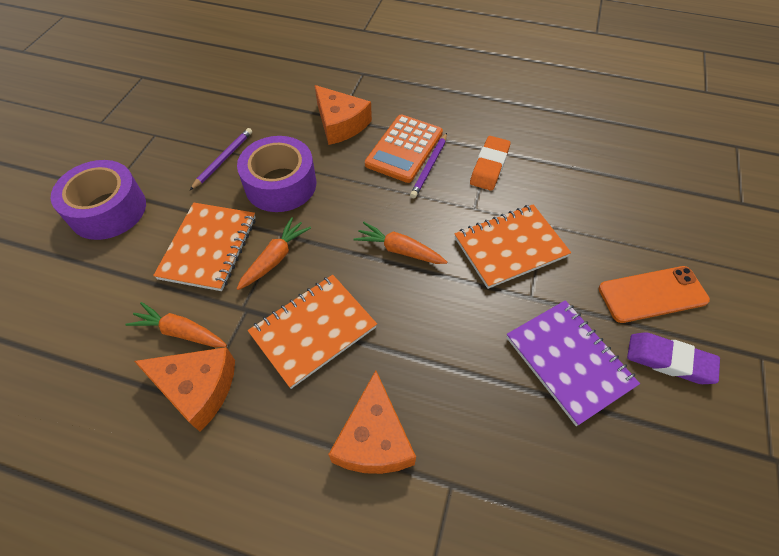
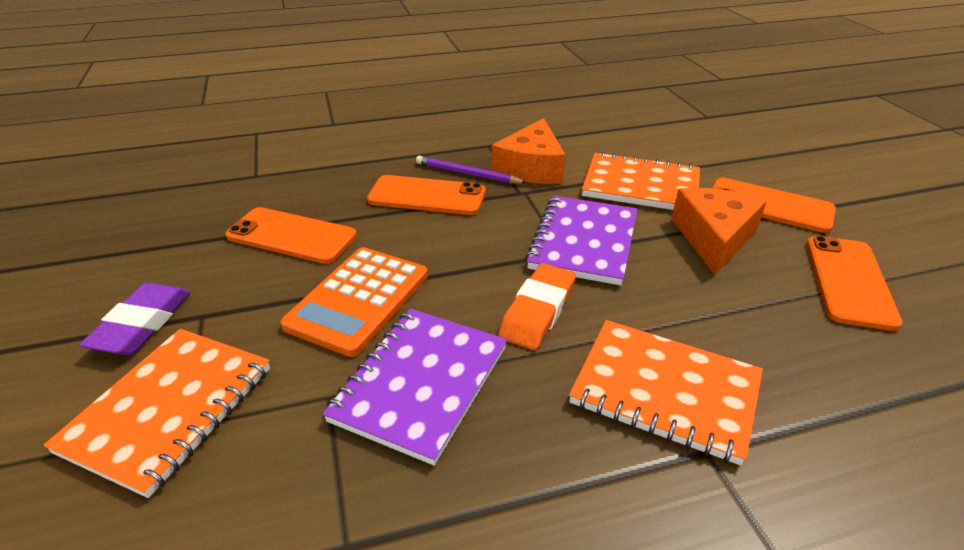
orange carrot: 3 -> 0
orange cheese: 3 -> 2
orange phone: 1 -> 4
purple notebook: 1 -> 2
purple pencil: 2 -> 1
purple tape: 2 -> 0

